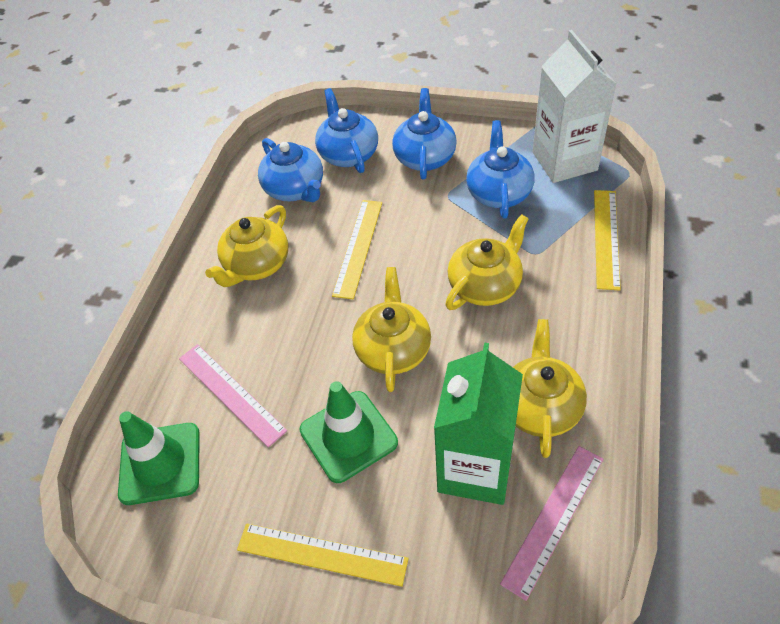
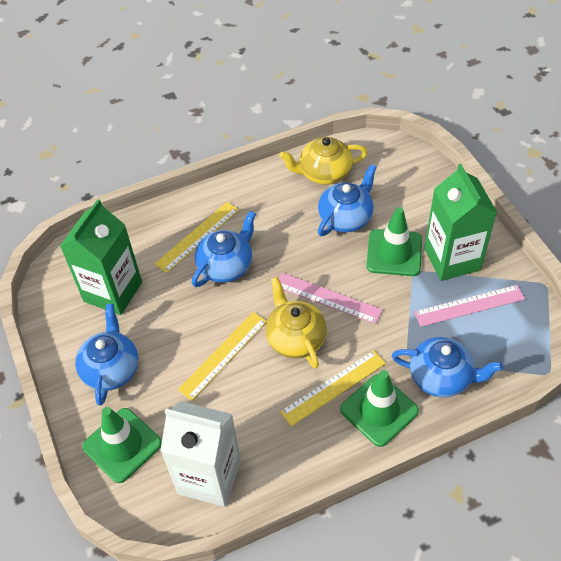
green carton: 1 -> 2
green traffic cone: 2 -> 3
yellow teapot: 4 -> 2

